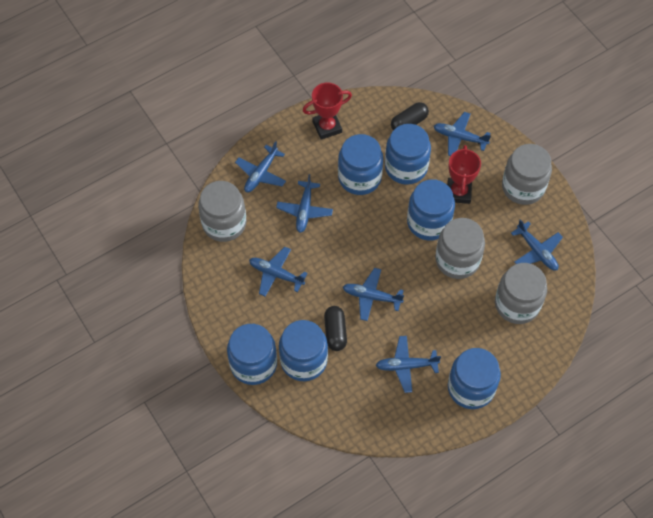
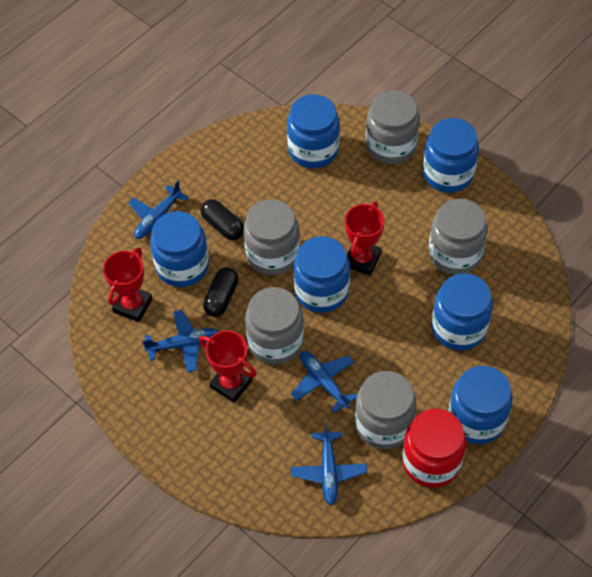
blue plane: 7 -> 4
grey jar: 4 -> 5
red jar: 0 -> 1
red trophy: 2 -> 3

